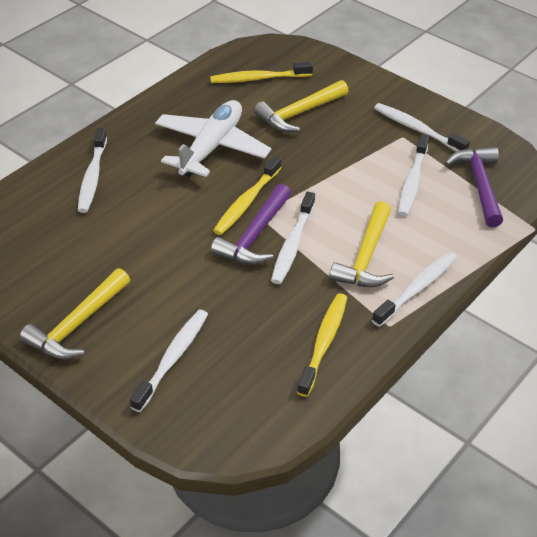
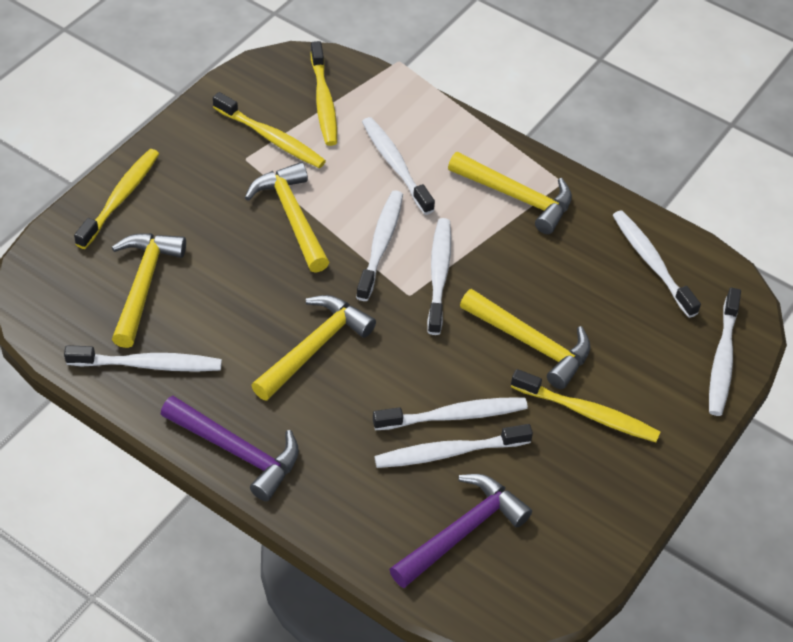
white plane: 1 -> 0
white toothbrush: 6 -> 8
yellow hammer: 3 -> 5
yellow toothbrush: 3 -> 4

